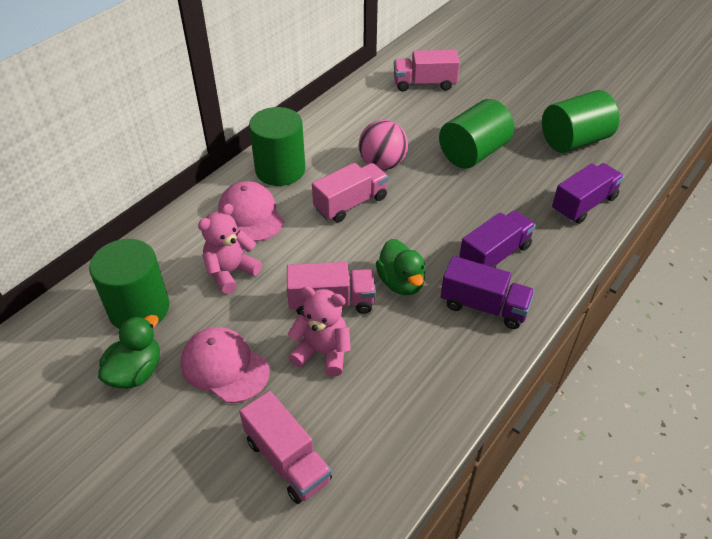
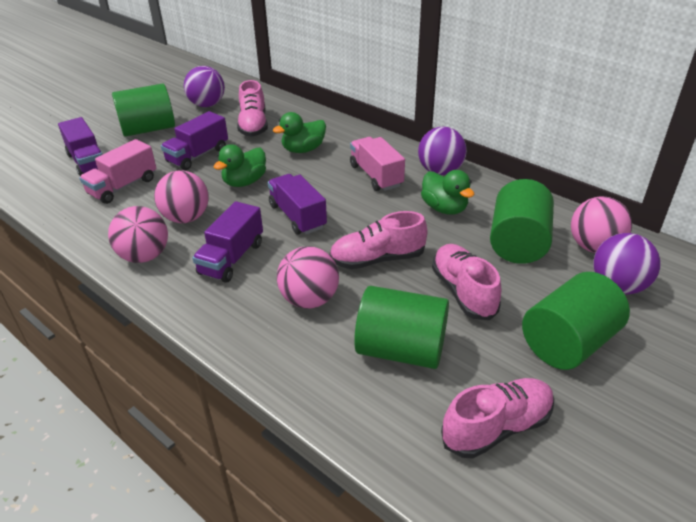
green duck: 2 -> 3
pink ball: 1 -> 4
pink cap: 2 -> 0
pink shoe: 0 -> 4
pink teddy bear: 2 -> 0
pink truck: 4 -> 2
purple ball: 0 -> 3
purple truck: 3 -> 4

